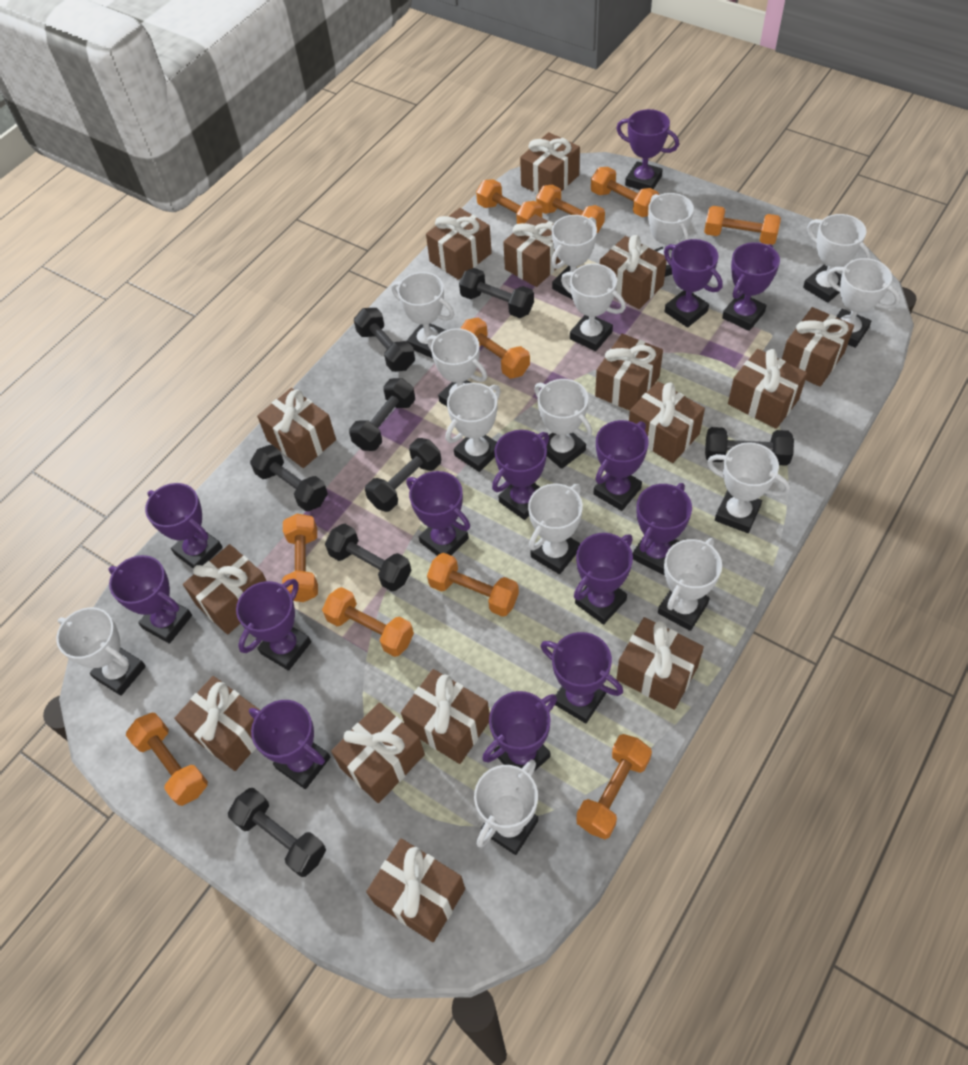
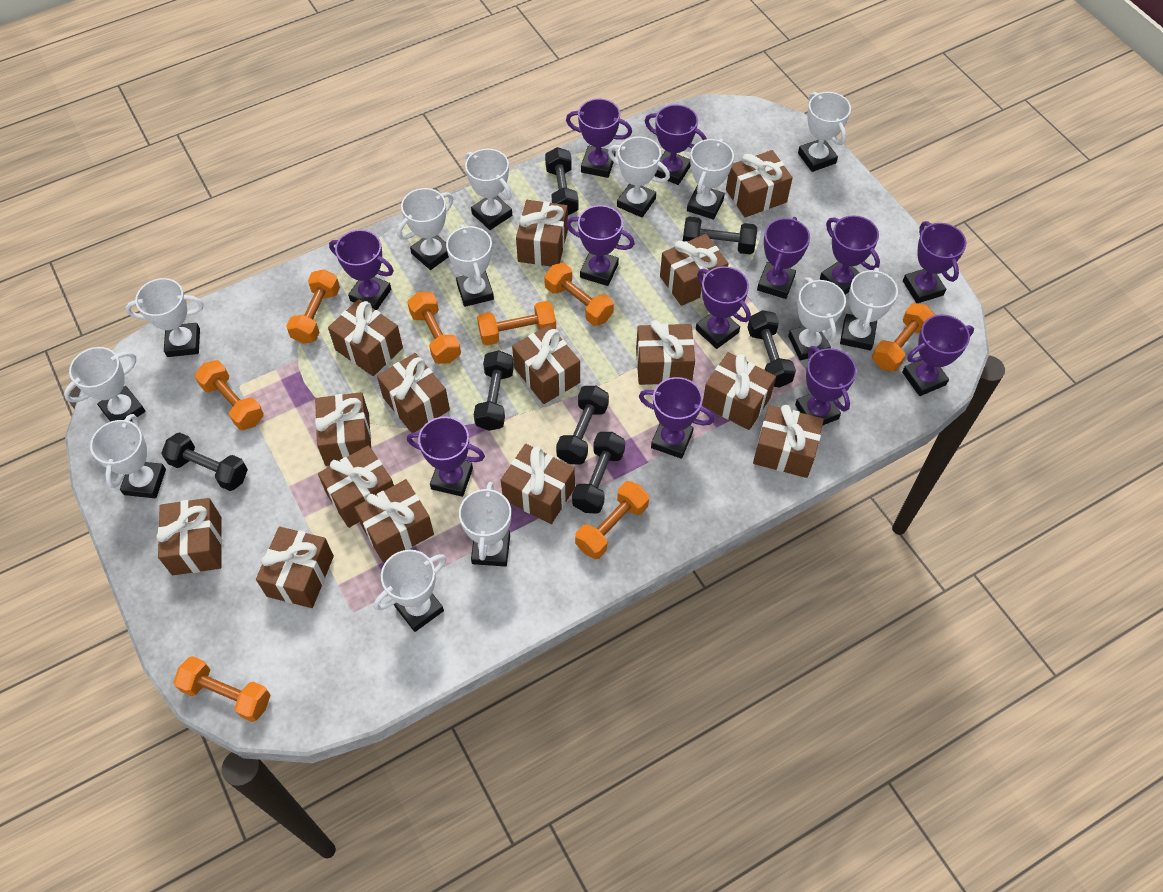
black dumbbell: 8 -> 7
orange dumbbell: 10 -> 8
purple trophy: 14 -> 12
white trophy: 14 -> 13

